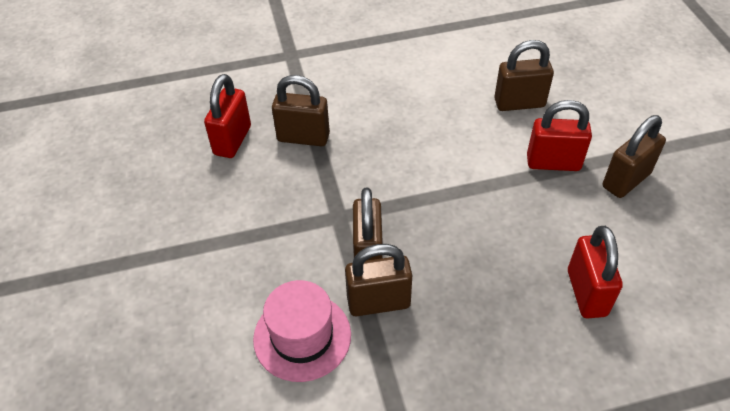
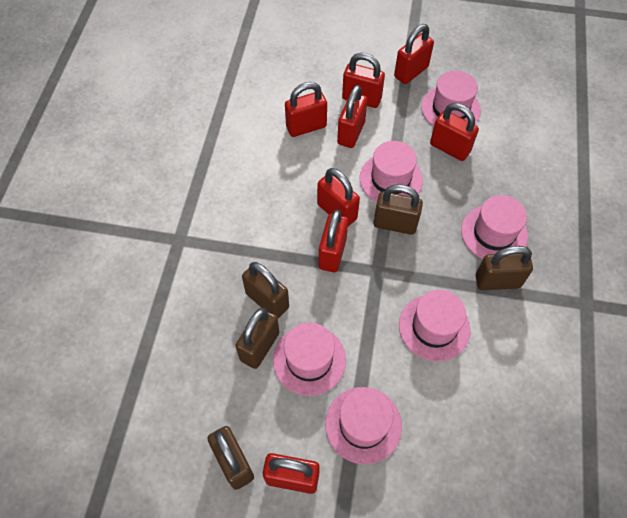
pink hat: 1 -> 6
red padlock: 3 -> 8

